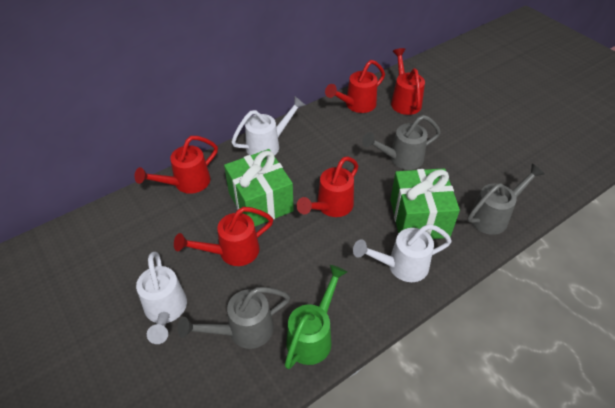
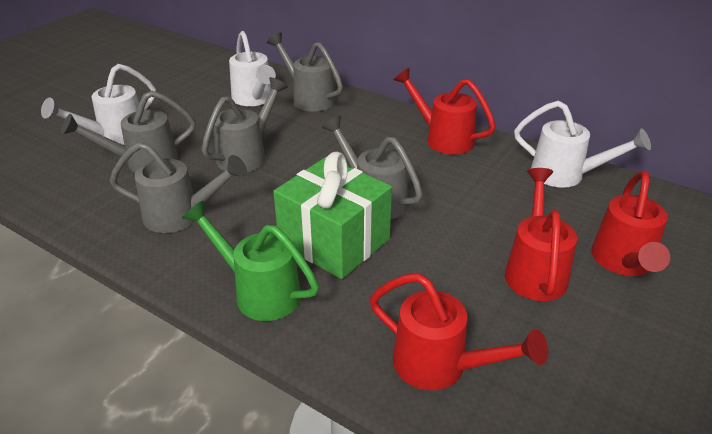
green gift: 2 -> 1
grey watering can: 3 -> 5
red watering can: 5 -> 4

